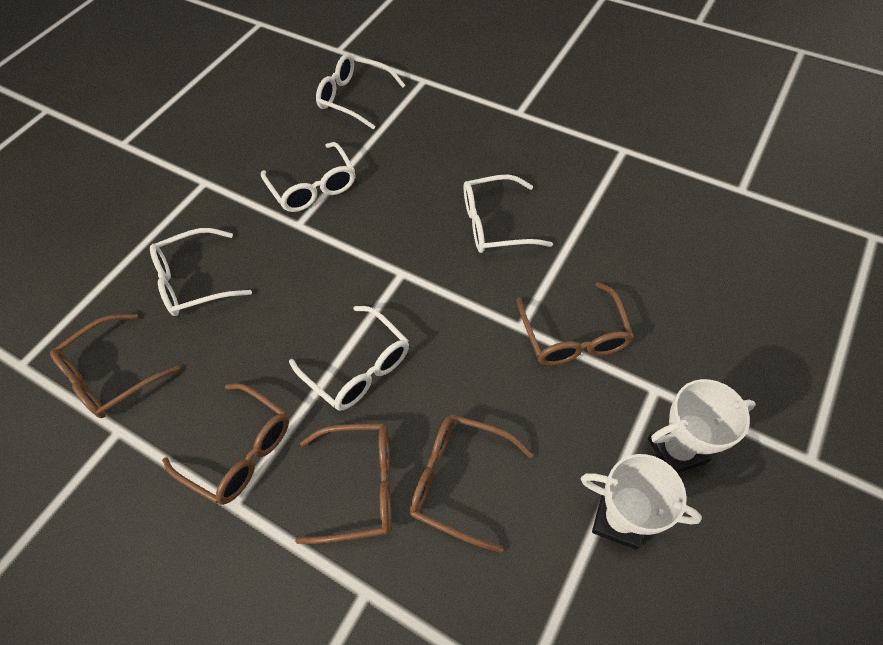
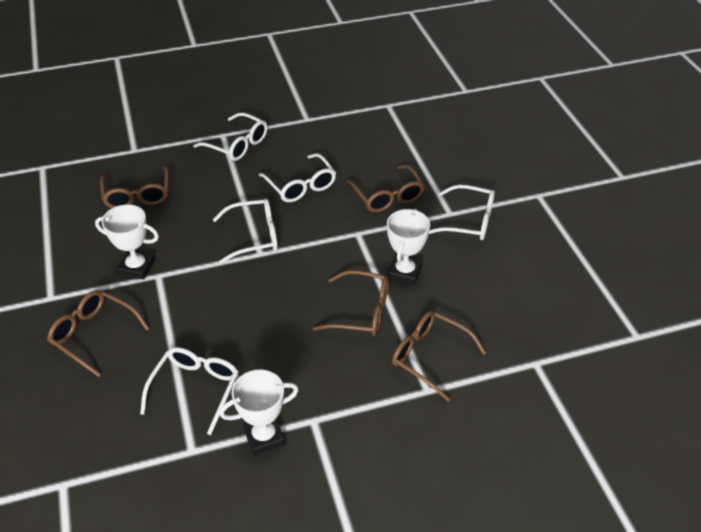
white trophy: 2 -> 3

